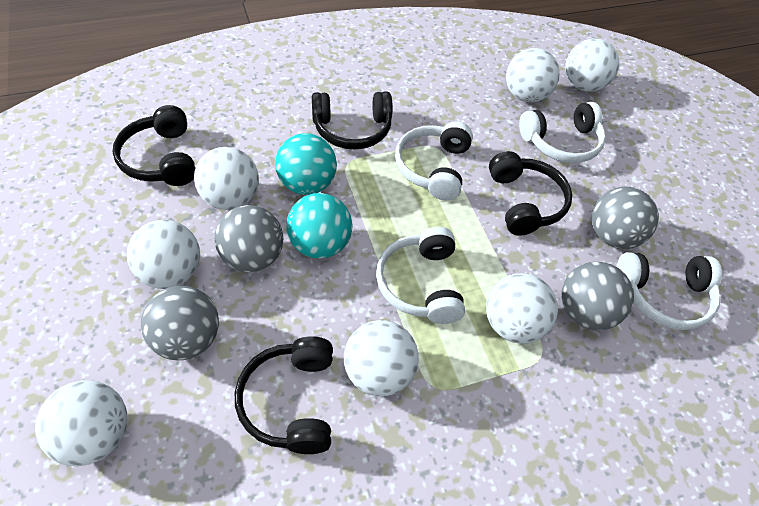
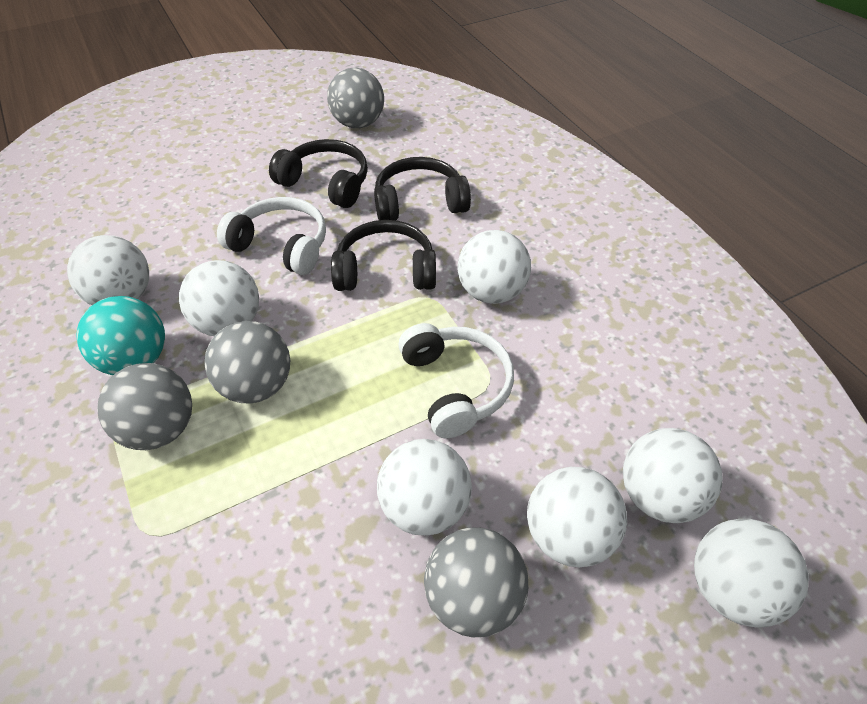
black headphones: 4 -> 3
turquoise ball: 2 -> 1
white headphones: 4 -> 2

